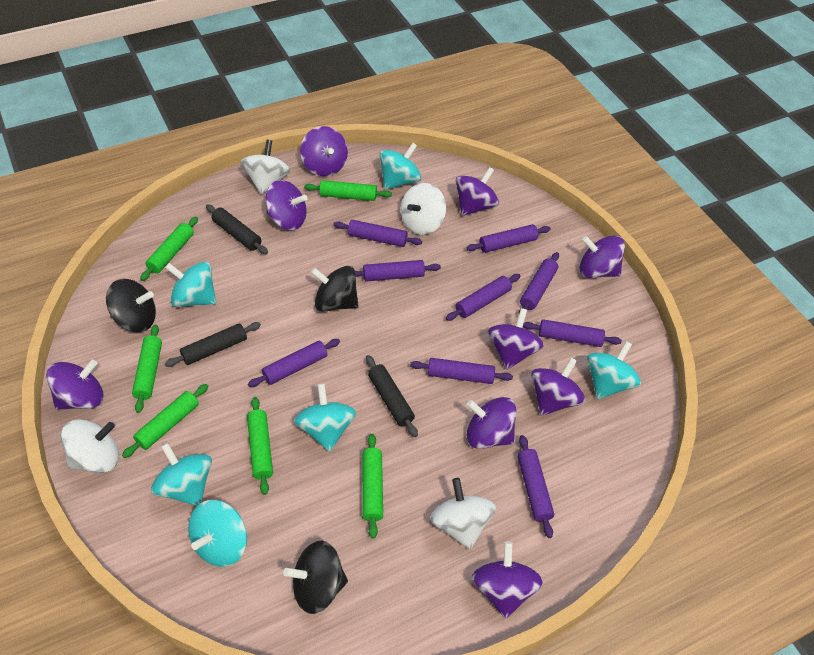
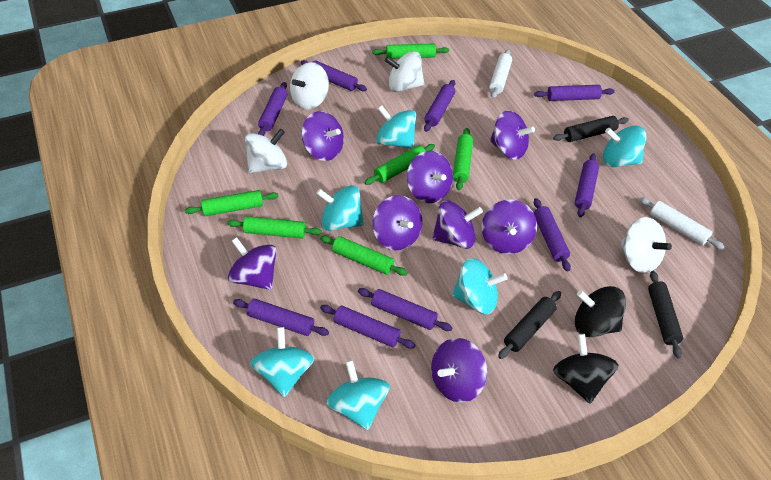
black spinning top: 3 -> 2
purple spinning top: 9 -> 8
white rolling pin: 0 -> 2

